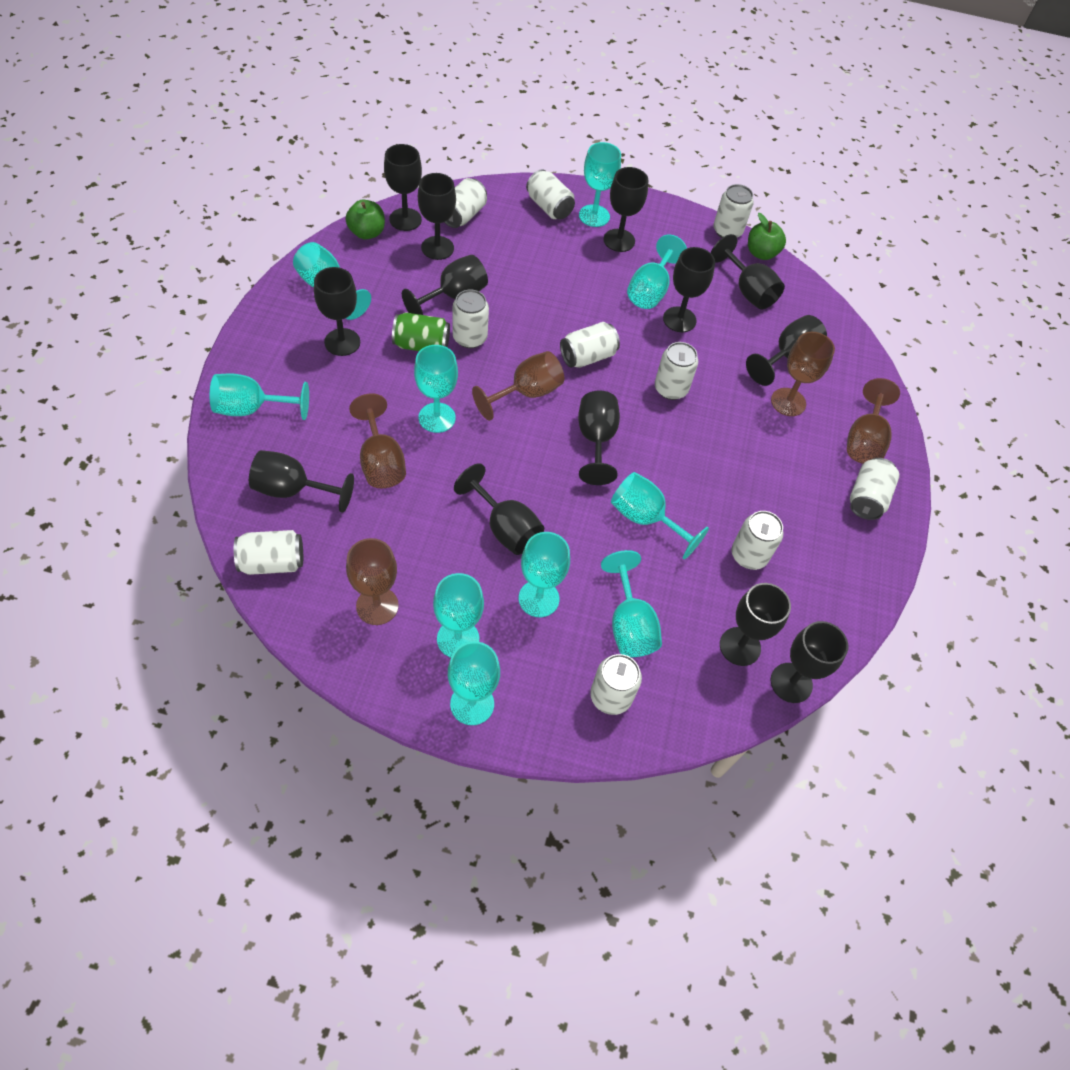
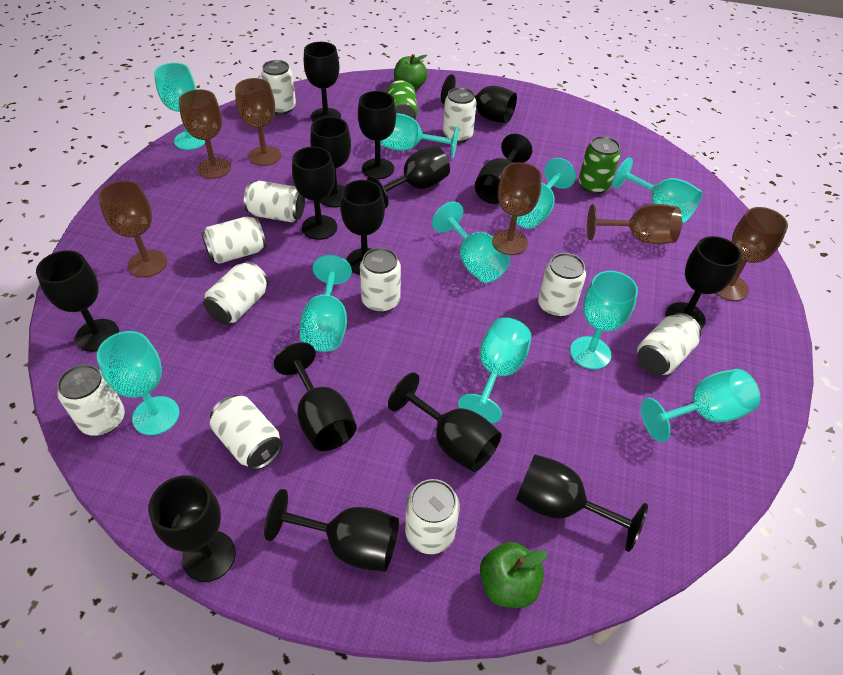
black goblet: 13 -> 15
brown goblet: 5 -> 6
green can: 1 -> 2
white can: 10 -> 11

